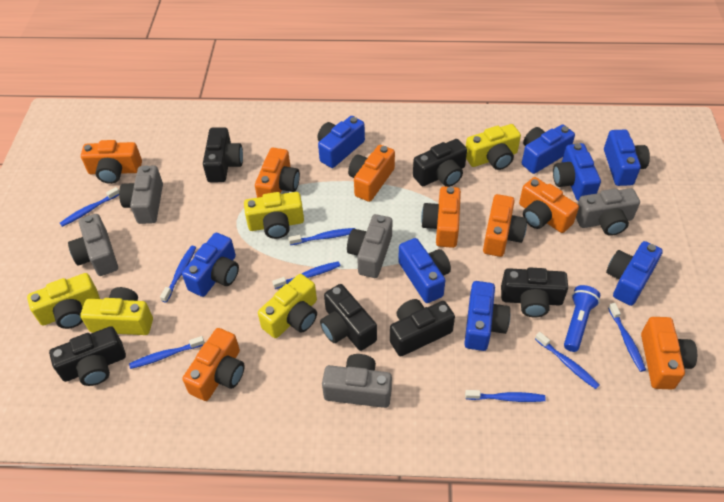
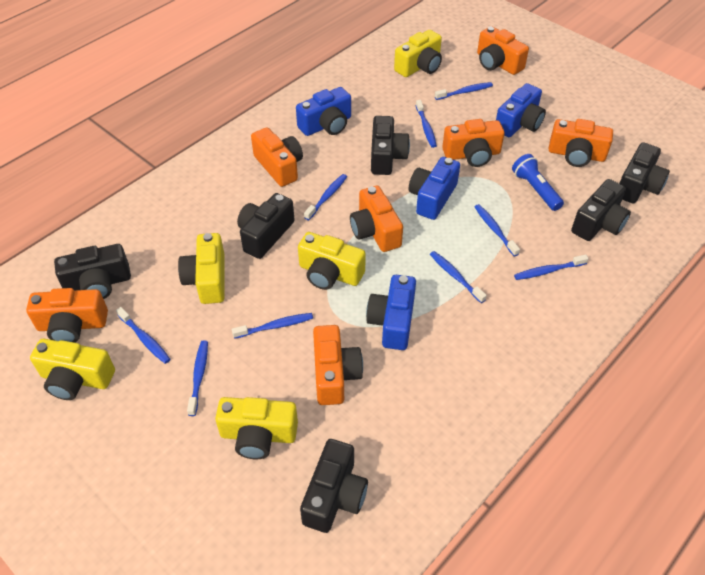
blue camera: 8 -> 4
blue toothbrush: 8 -> 9
grey camera: 5 -> 0
orange camera: 8 -> 7

